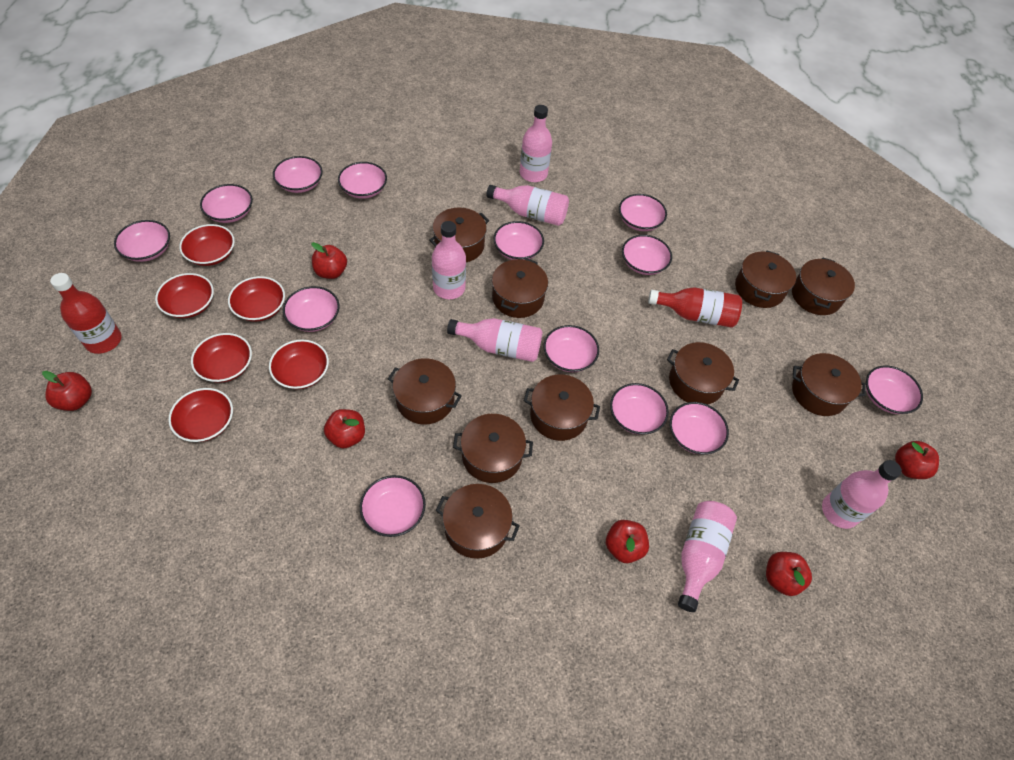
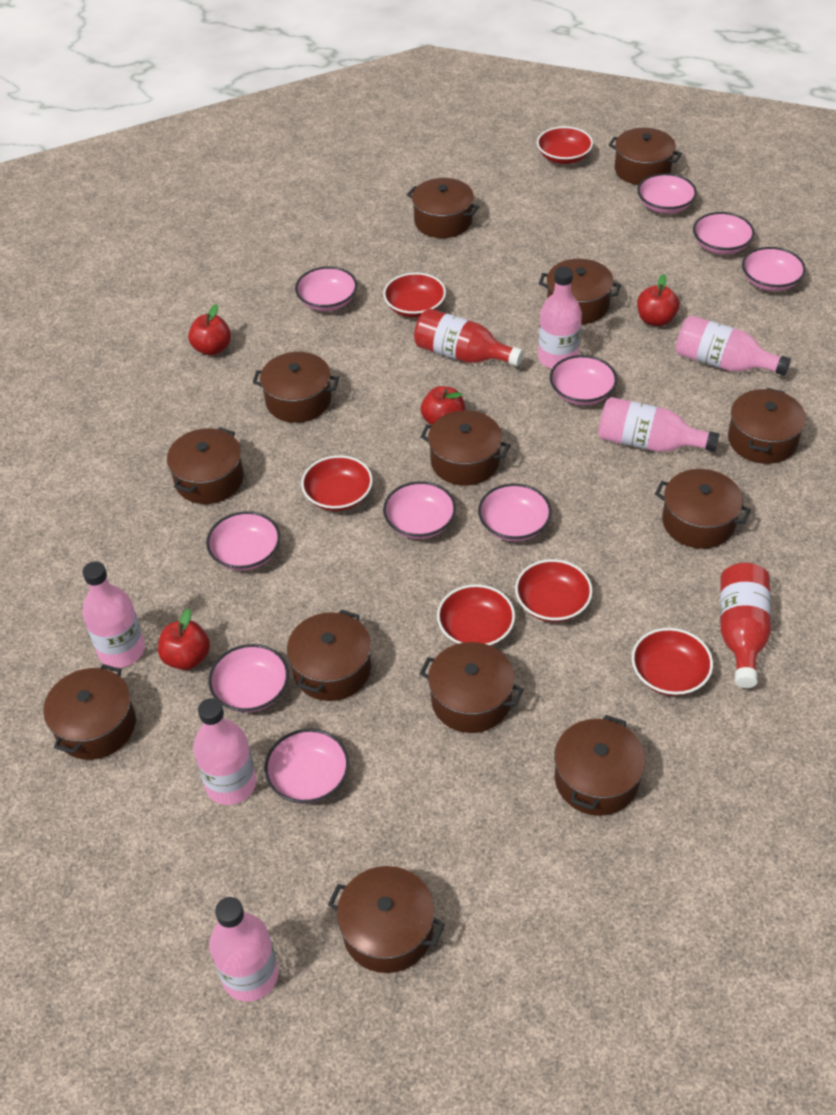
brown pot: 10 -> 13
pink bowl: 13 -> 10
red apple: 6 -> 4

